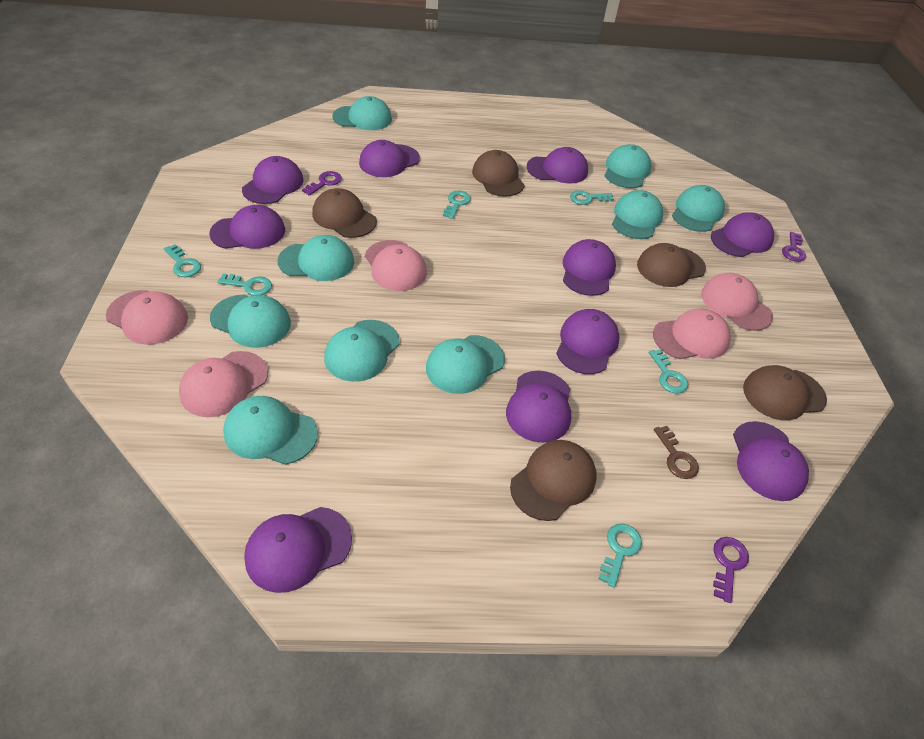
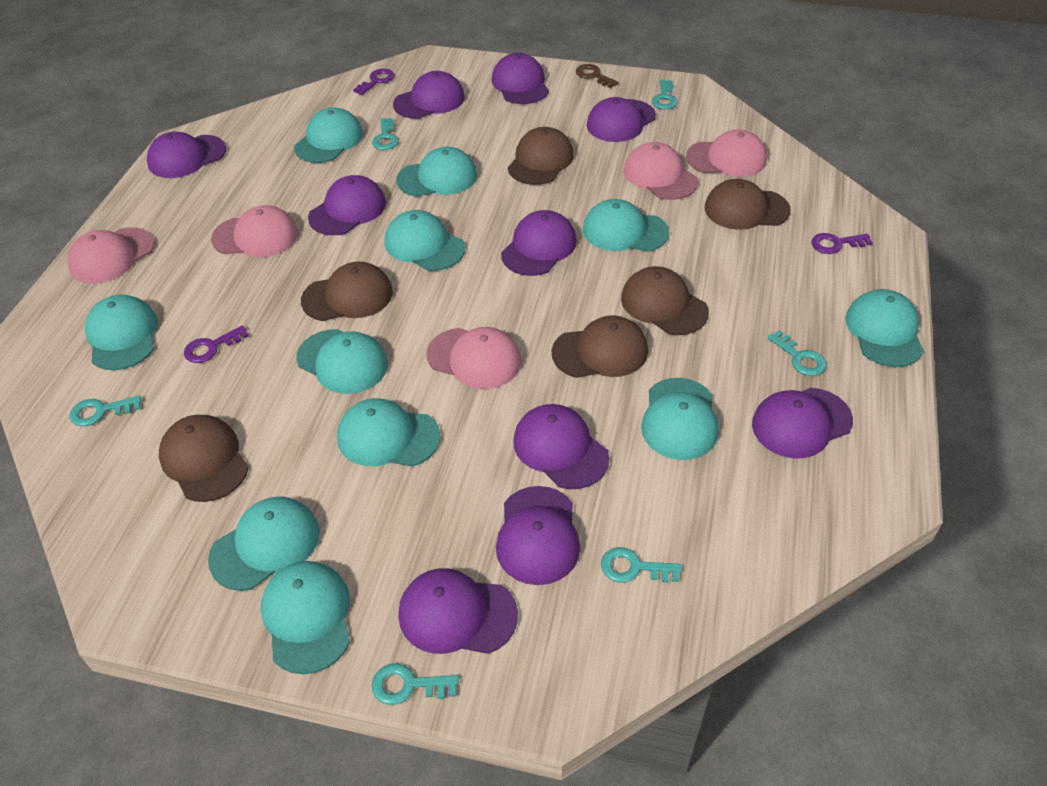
brown cap: 5 -> 6
turquoise cap: 9 -> 11

